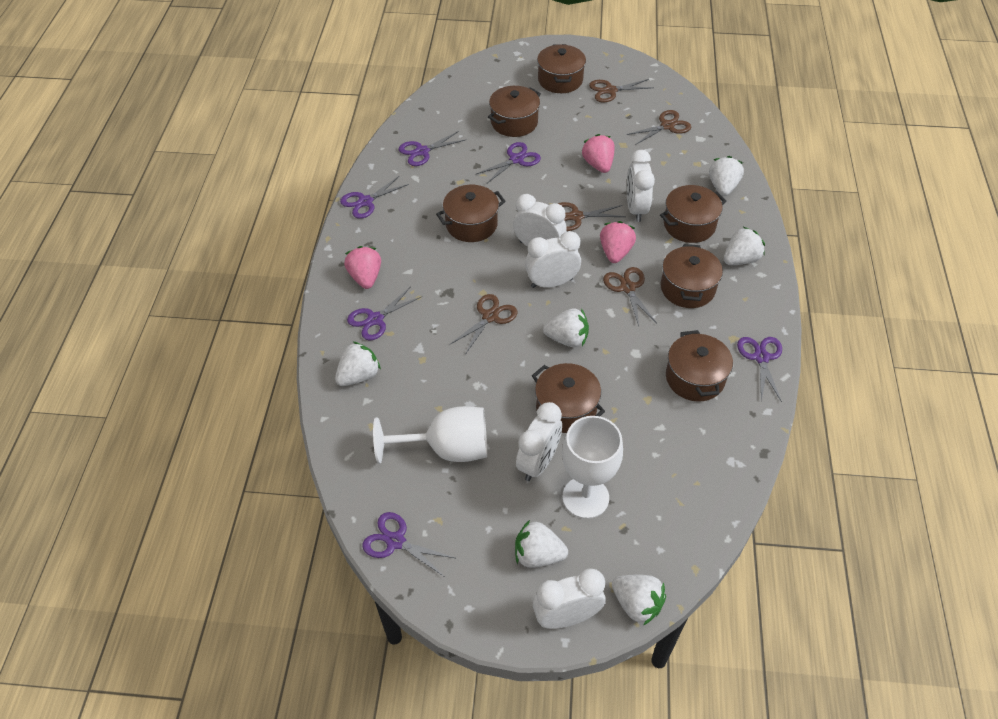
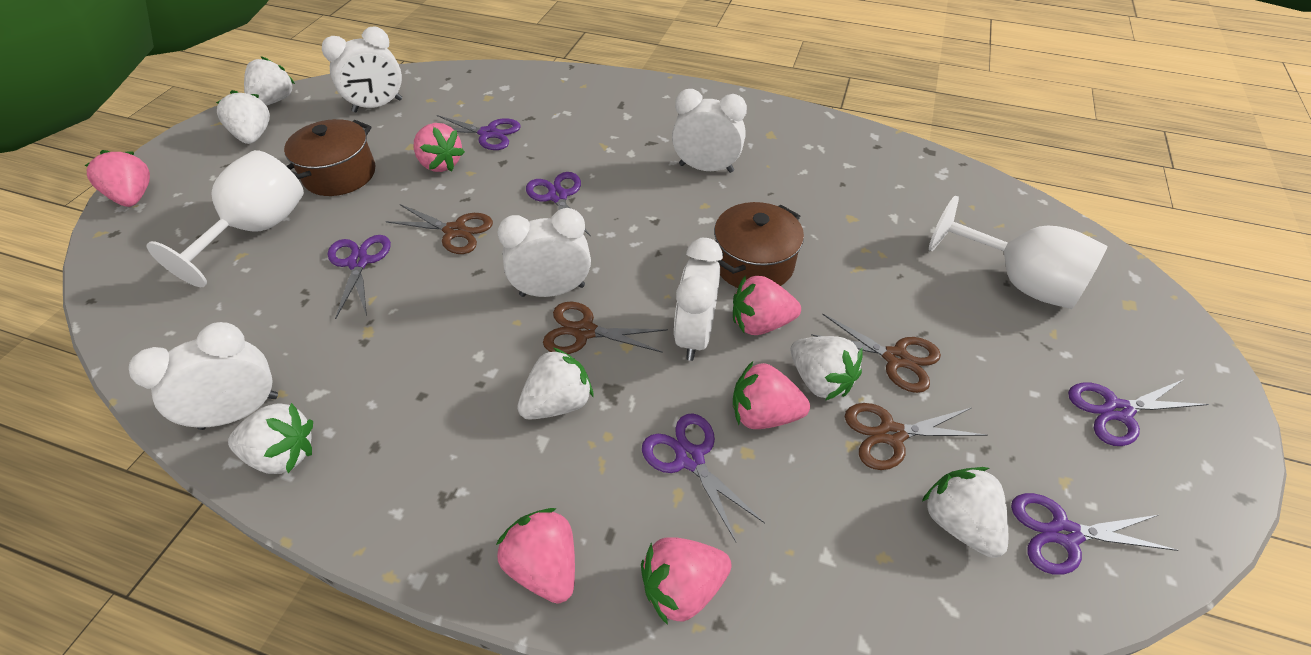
brown pot: 7 -> 2
brown scissors: 5 -> 4
pink strawberry: 3 -> 6

